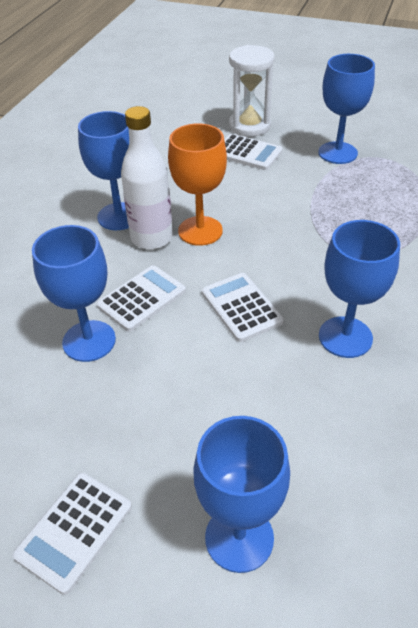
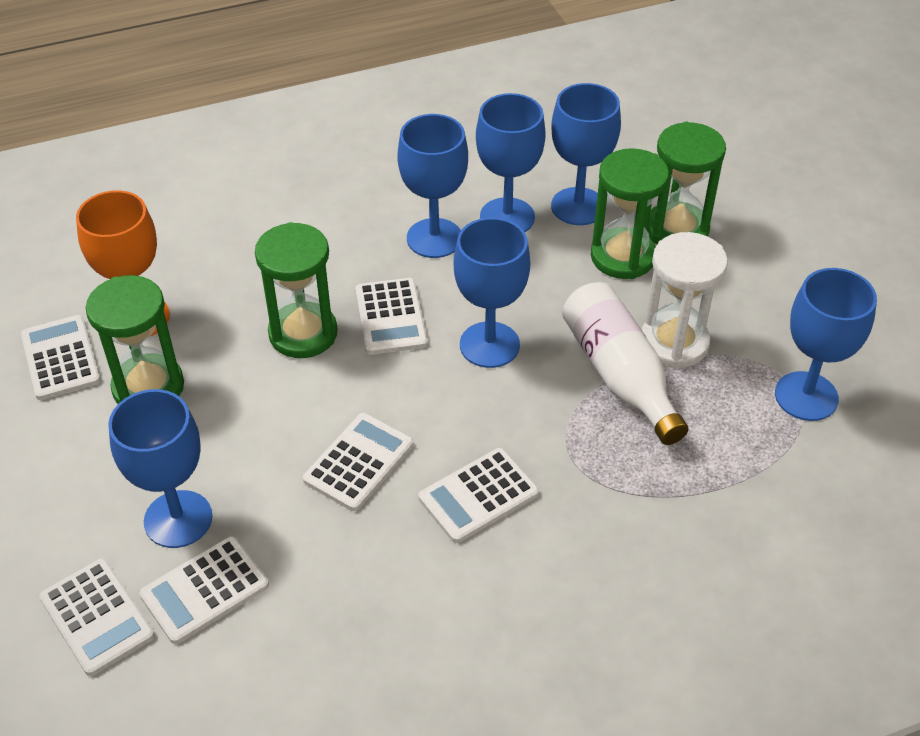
blue goblet: 5 -> 6
green hourglass: 0 -> 4
white calculator: 4 -> 6

